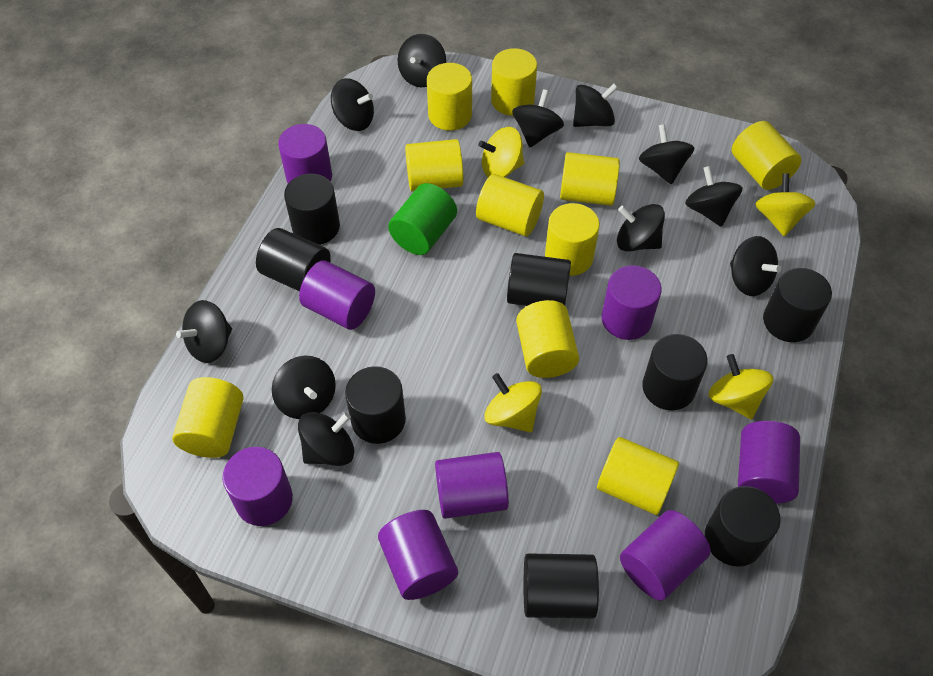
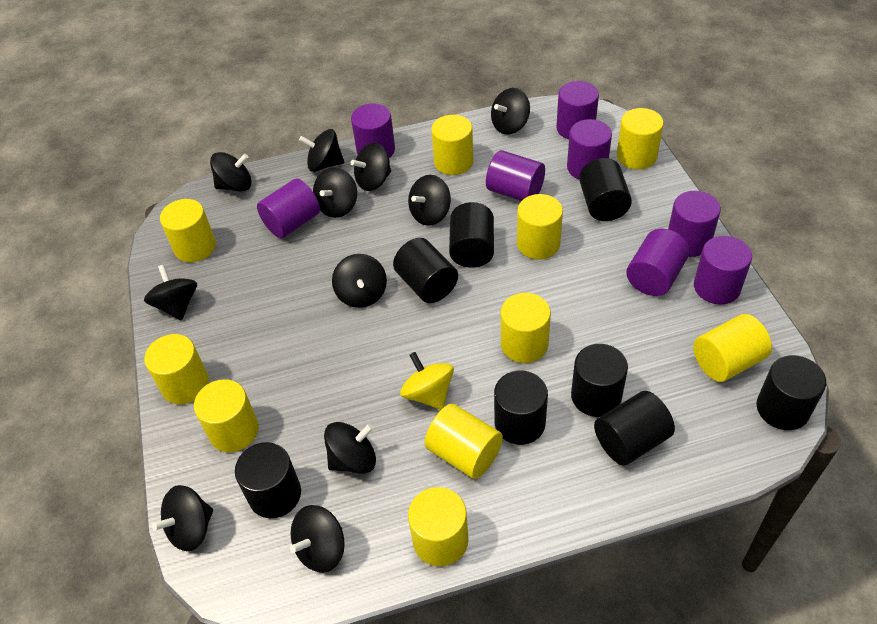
green cylinder: 1 -> 0
yellow spinning top: 4 -> 1

